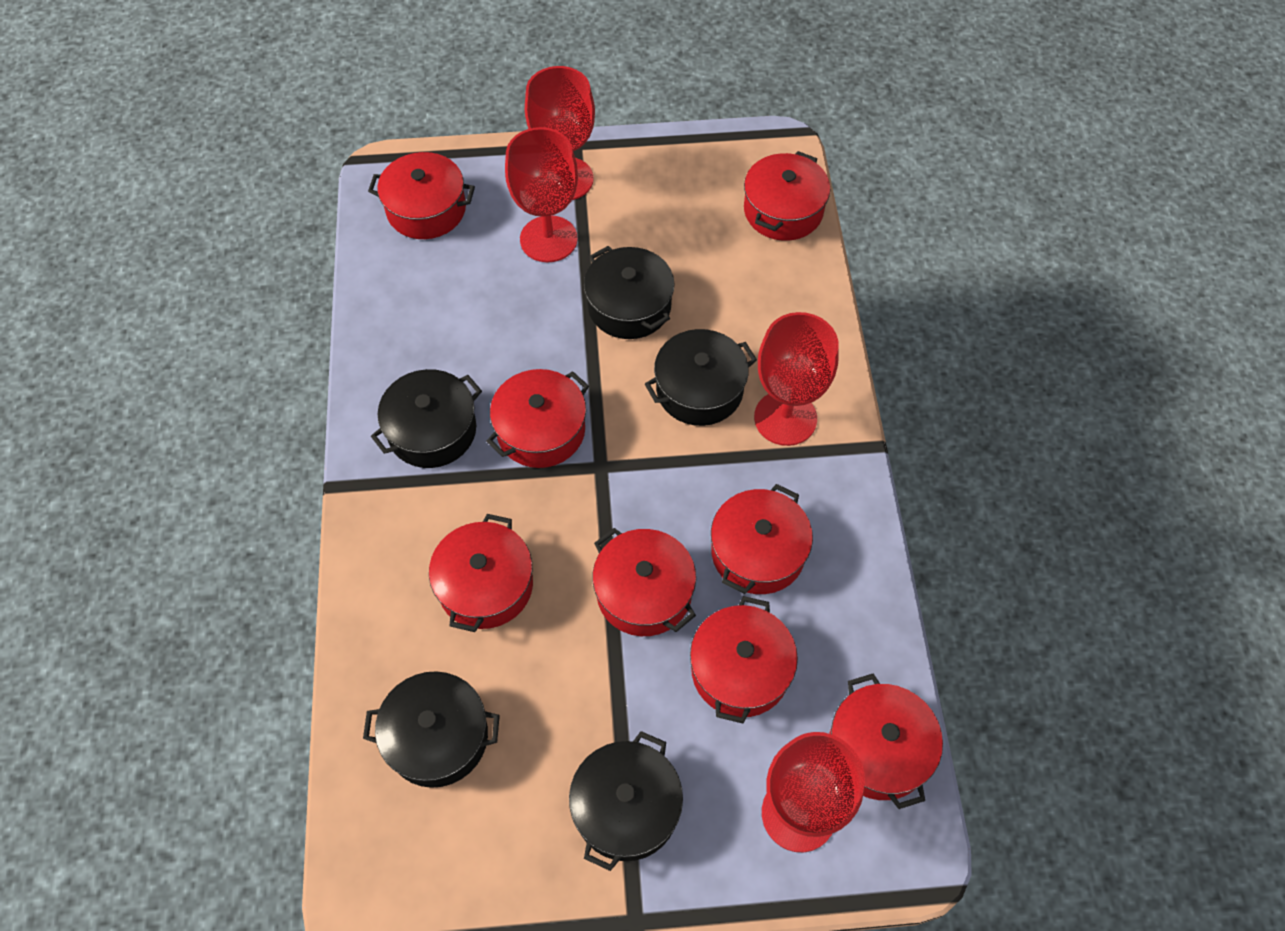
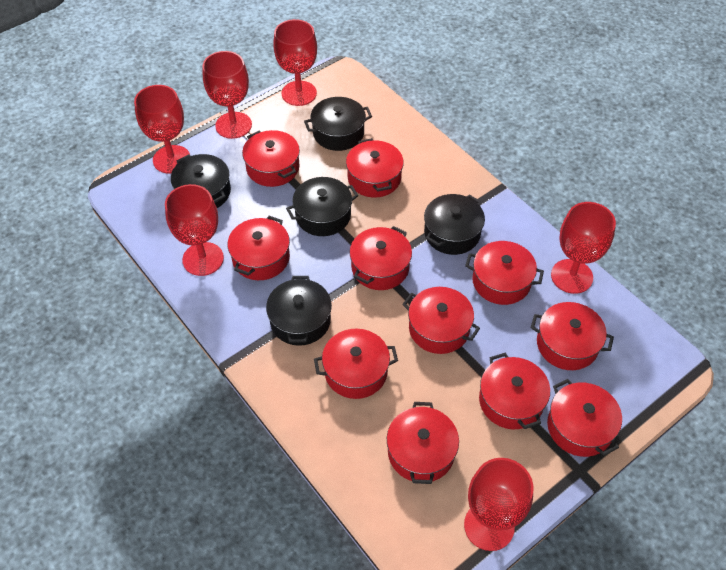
red goblet: 4 -> 6
red pot: 8 -> 11

